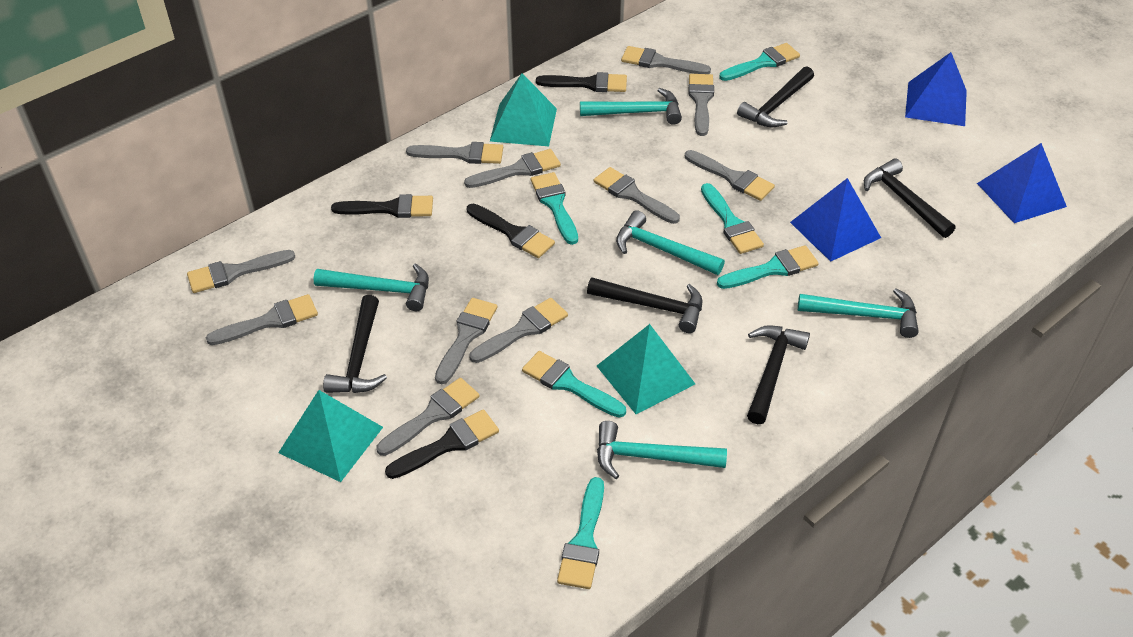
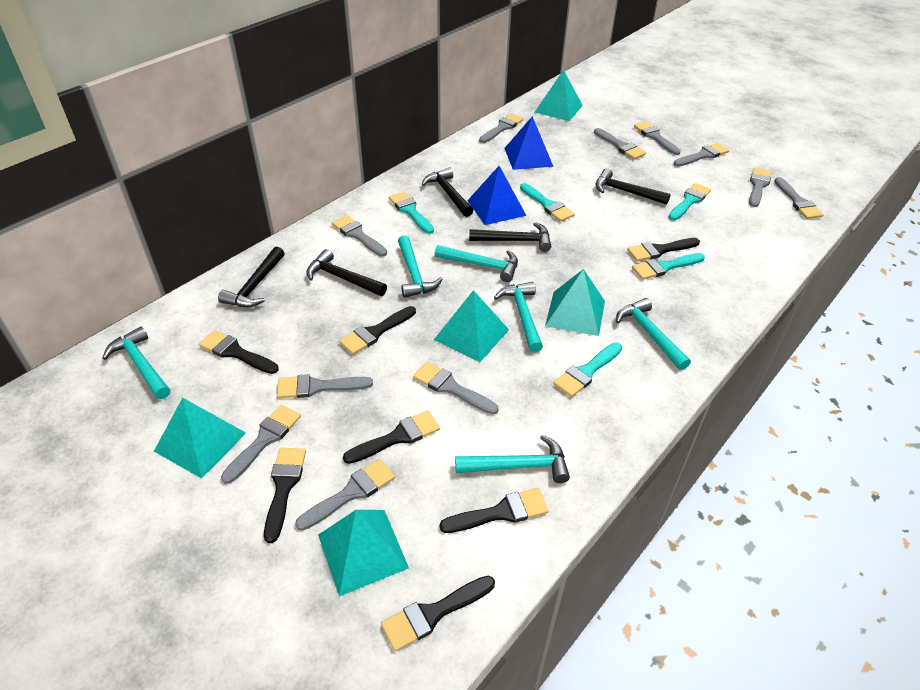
black brush: 4 -> 7
blue pyramid: 3 -> 2
turquoise brush: 6 -> 5
turquoise hammer: 5 -> 6
turquoise pyramid: 3 -> 5

